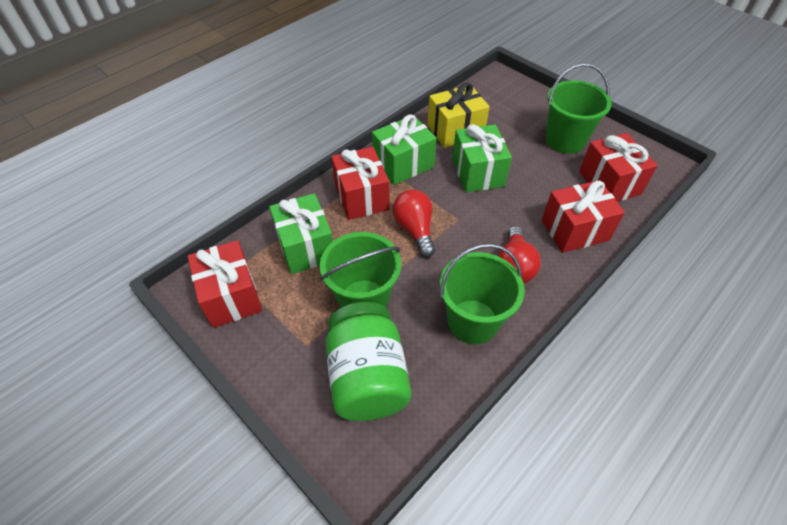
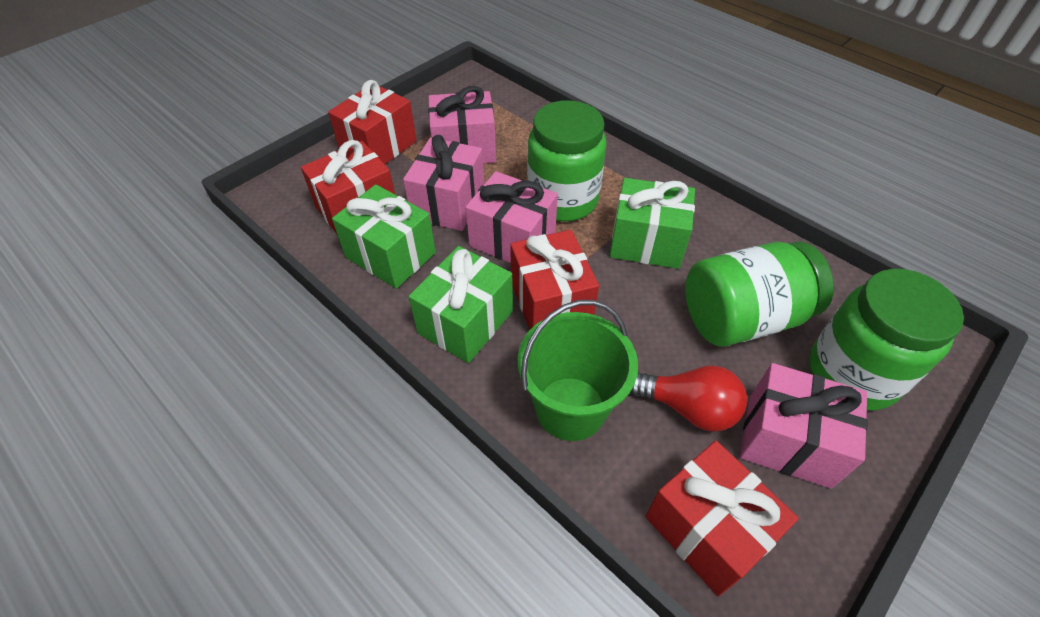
green bucket: 3 -> 1
green jar: 1 -> 3
pink gift: 0 -> 4
red light bulb: 2 -> 1
yellow gift: 1 -> 0

